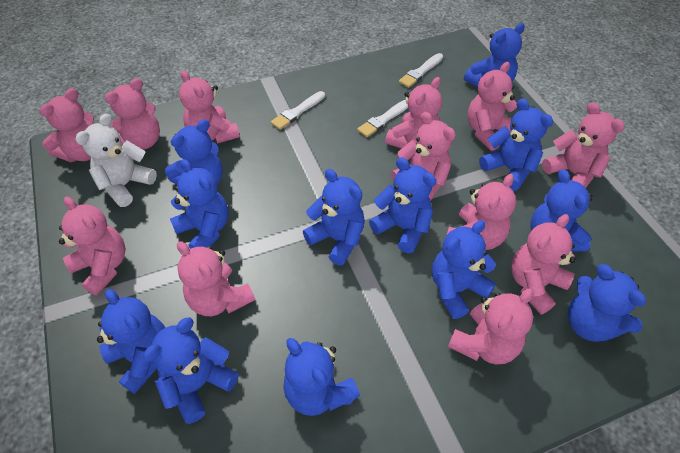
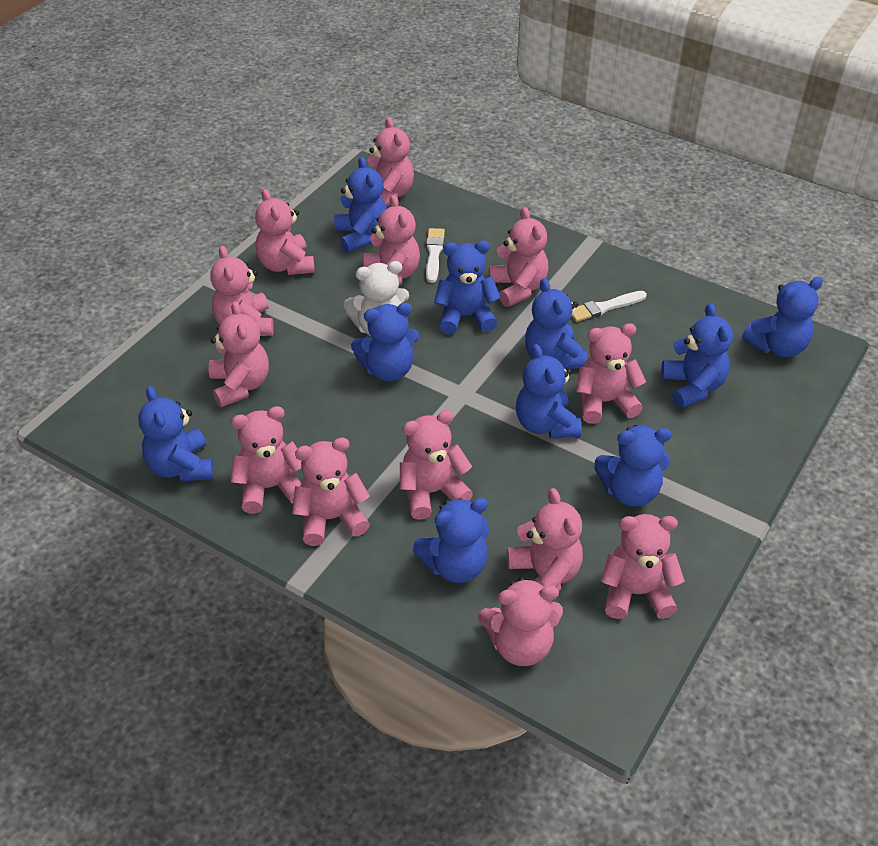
blue teddy bear: 12 -> 10
pink teddy bear: 12 -> 13
white brush: 3 -> 2

